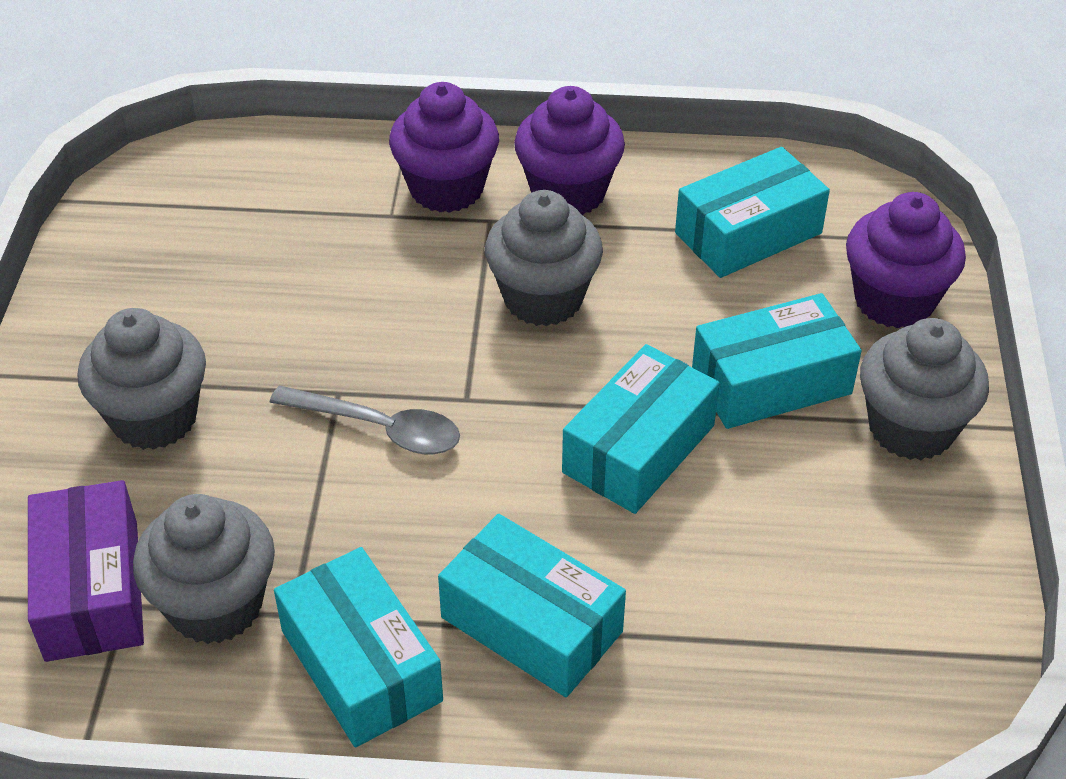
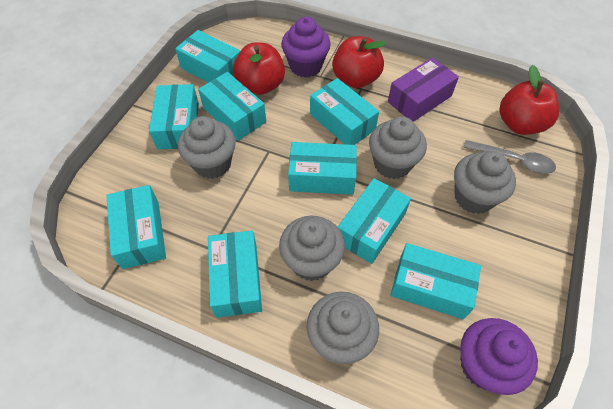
grey cupcake: 4 -> 5
purple cupcake: 3 -> 2
red apple: 0 -> 3
turquoise box: 5 -> 9

